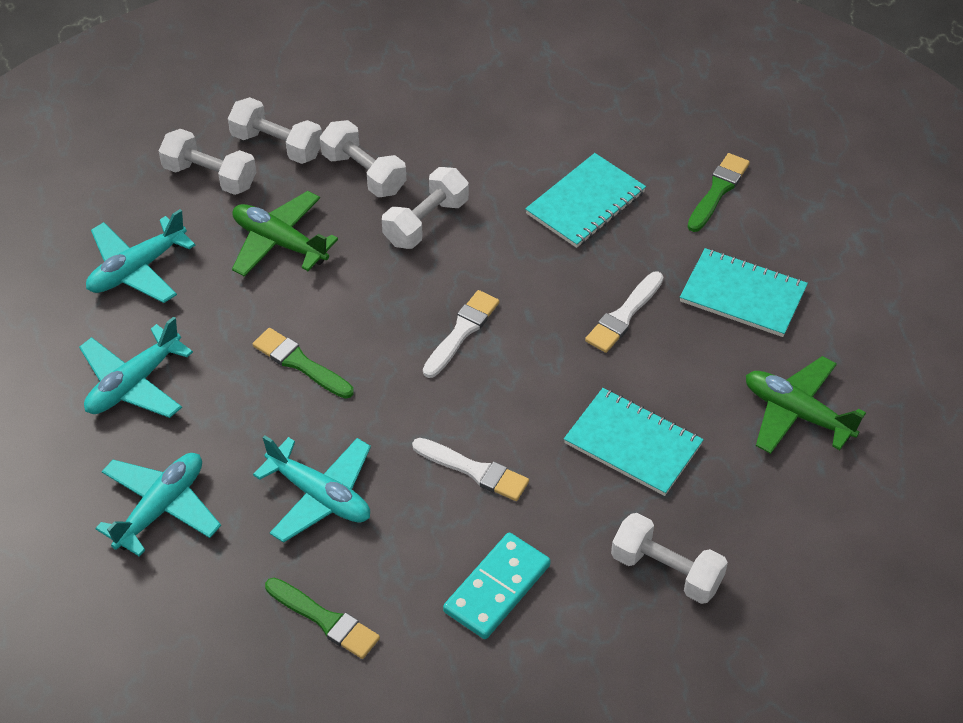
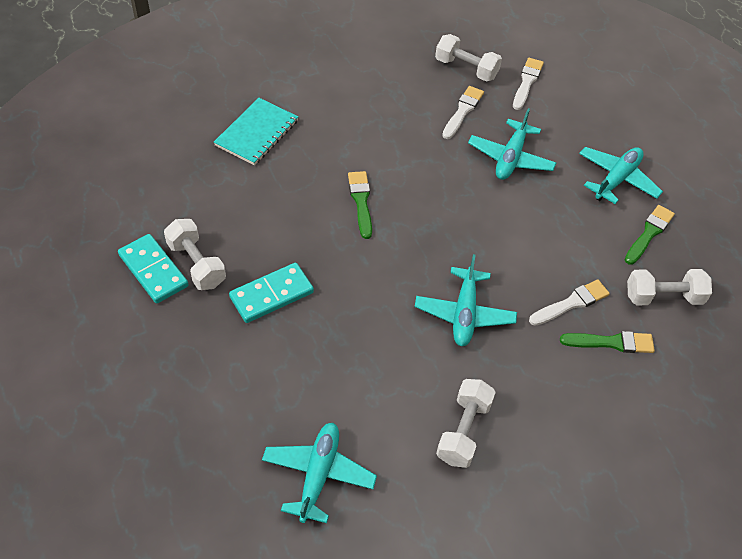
green plane: 2 -> 0
turquoise domino: 1 -> 2
turquoise notebook: 3 -> 1
white dumbbell: 5 -> 4

